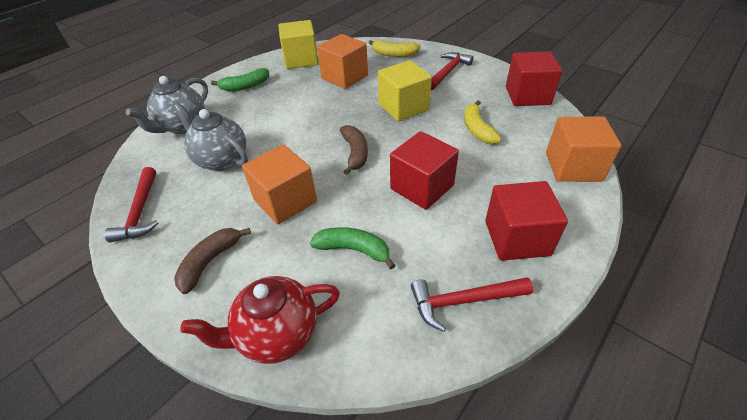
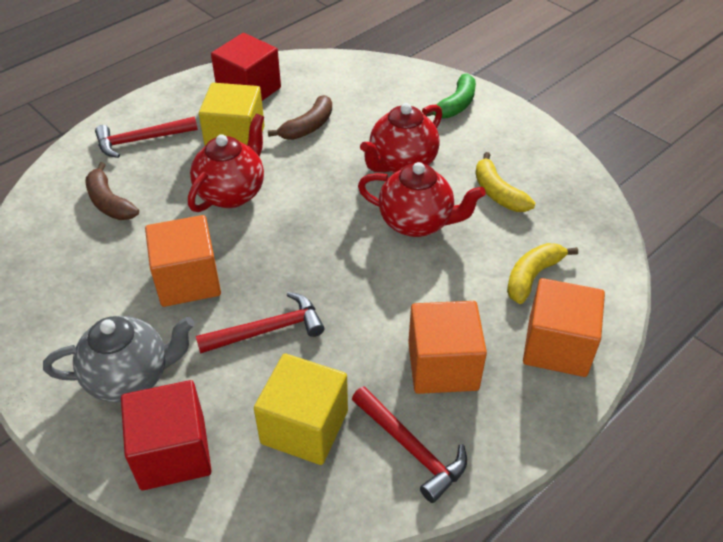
green banana: 2 -> 1
grey teapot: 2 -> 1
red cube: 3 -> 2
red teapot: 1 -> 3

